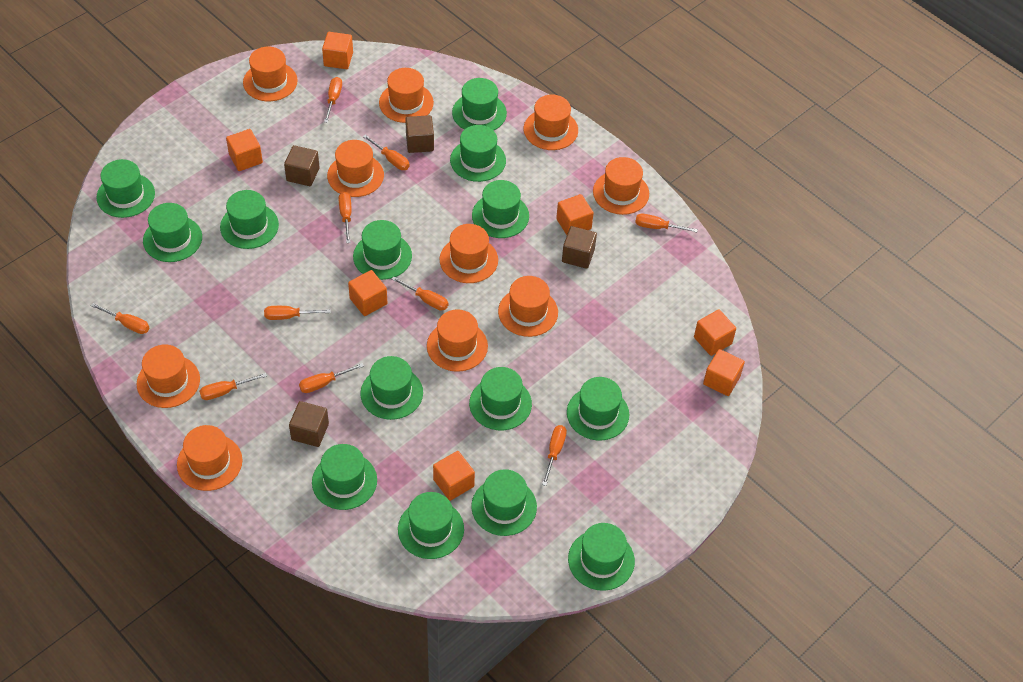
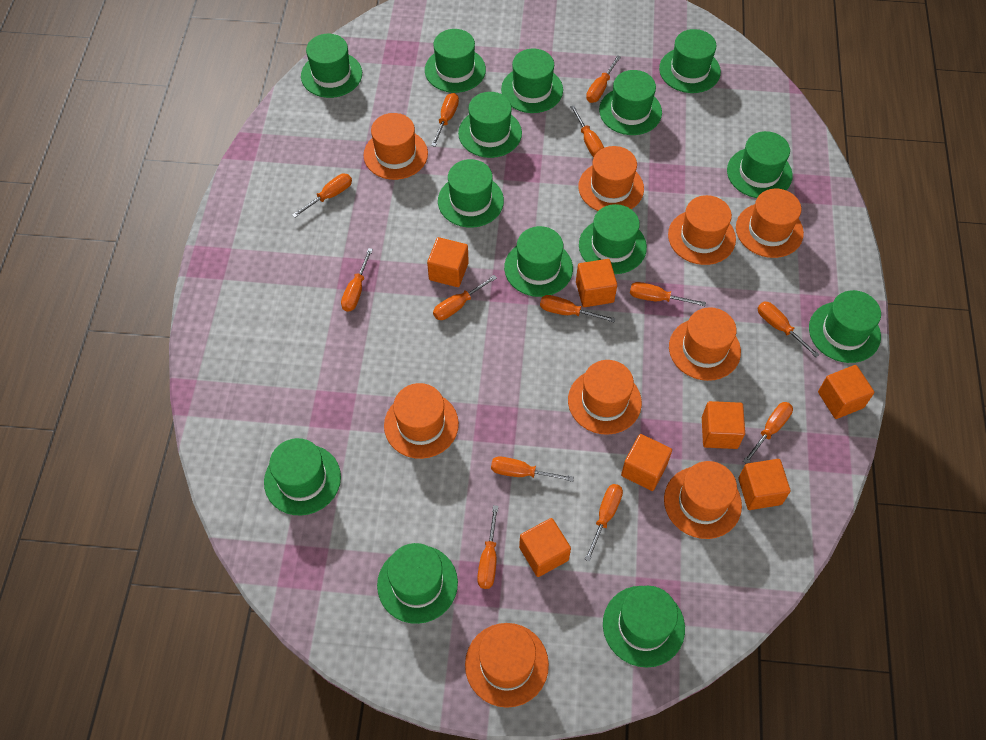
brown cube: 4 -> 0
orange hat: 10 -> 9
orange screwdriver: 10 -> 13

